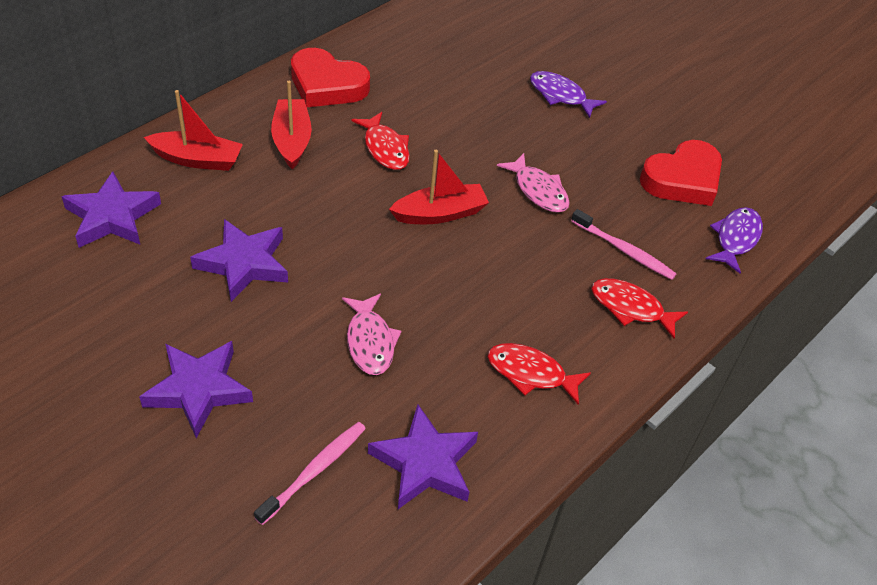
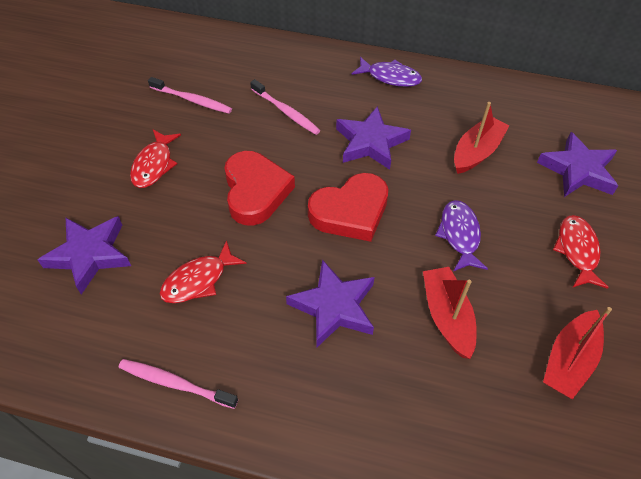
pink fish: 2 -> 0
pink toothbrush: 2 -> 3

